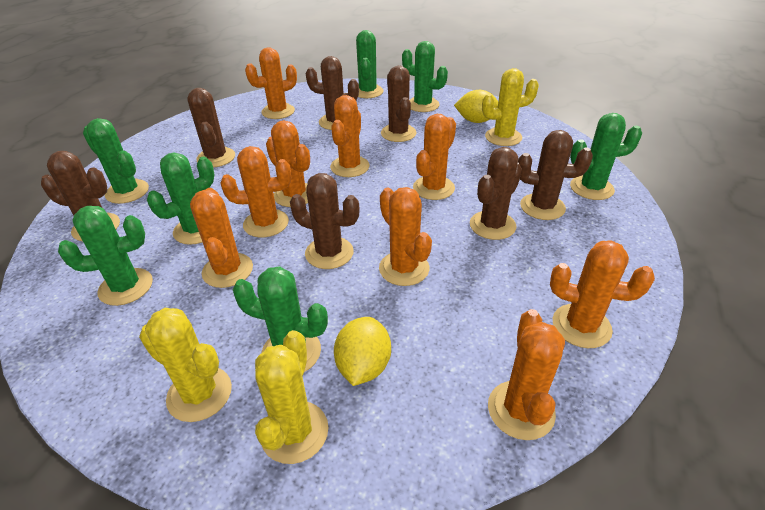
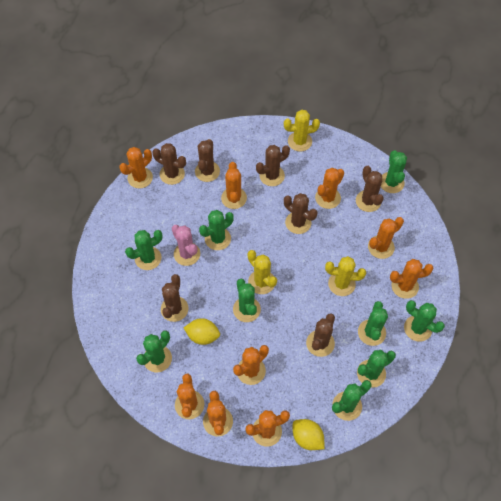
green cactus: 7 -> 9
pink cactus: 0 -> 1

